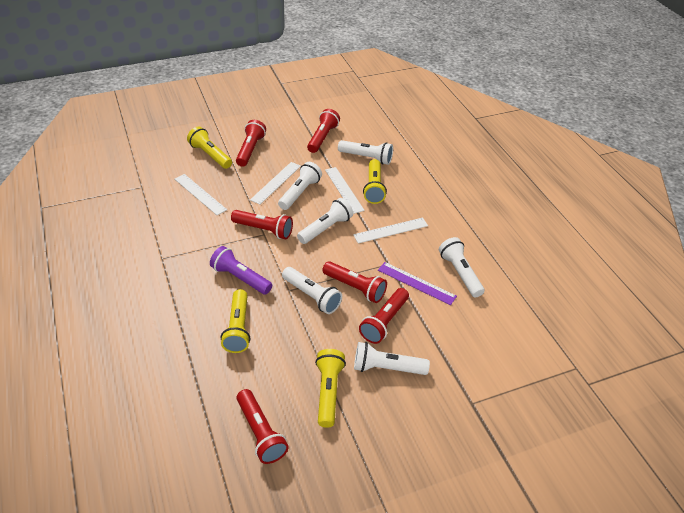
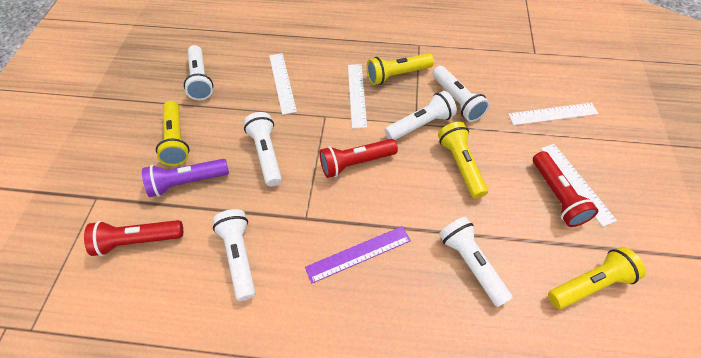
red flashlight: 6 -> 3

